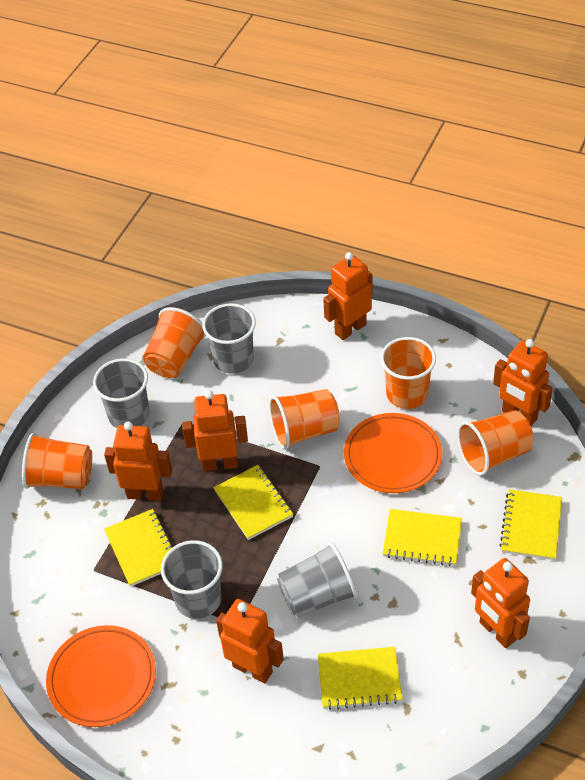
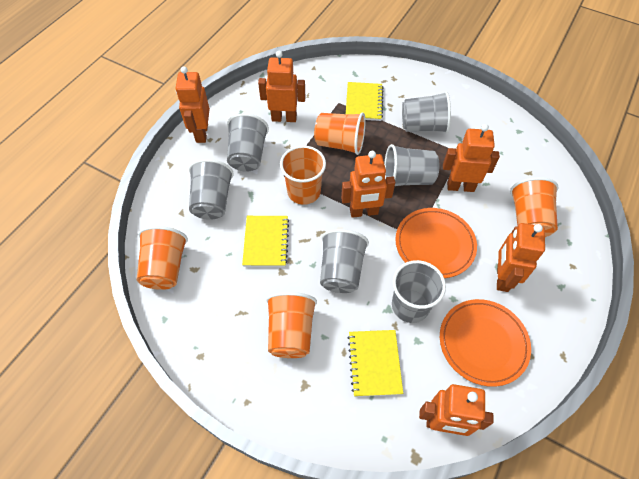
grey cup: 4 -> 6
yellow notebook: 5 -> 3

